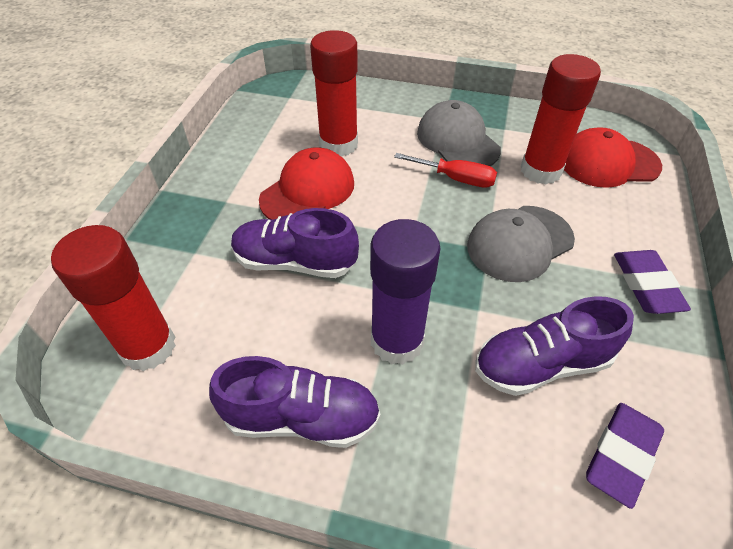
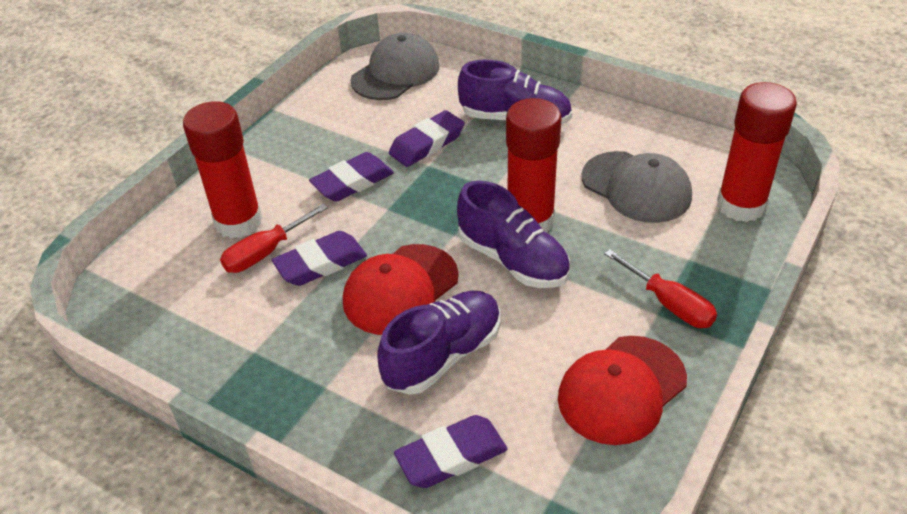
purple eraser: 2 -> 4
purple glue stick: 1 -> 0
red screwdriver: 1 -> 2

